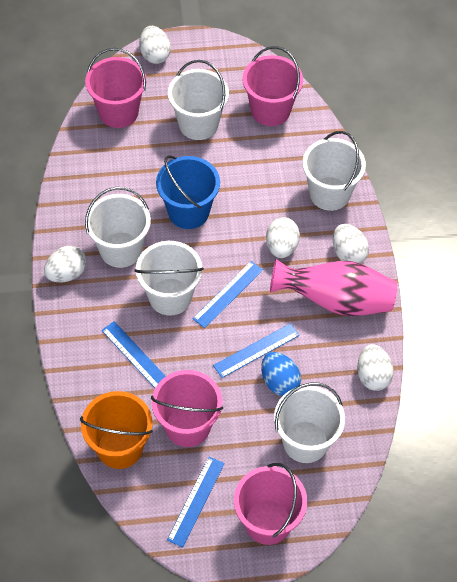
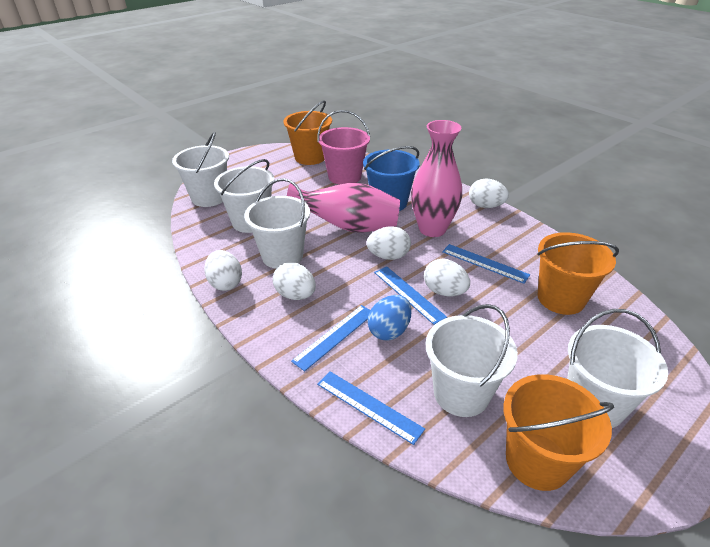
orange bucket: 1 -> 3
pink bucket: 4 -> 1
pink vase: 1 -> 2

